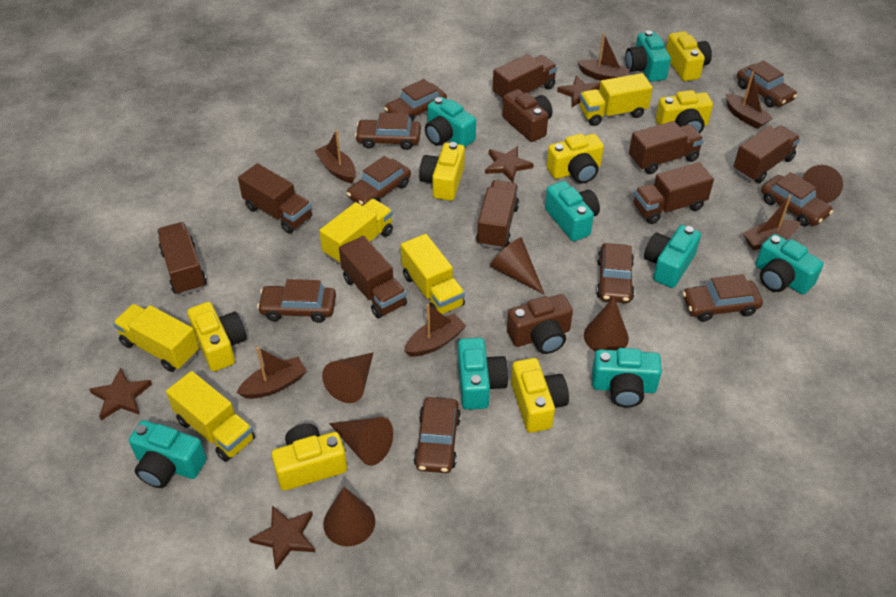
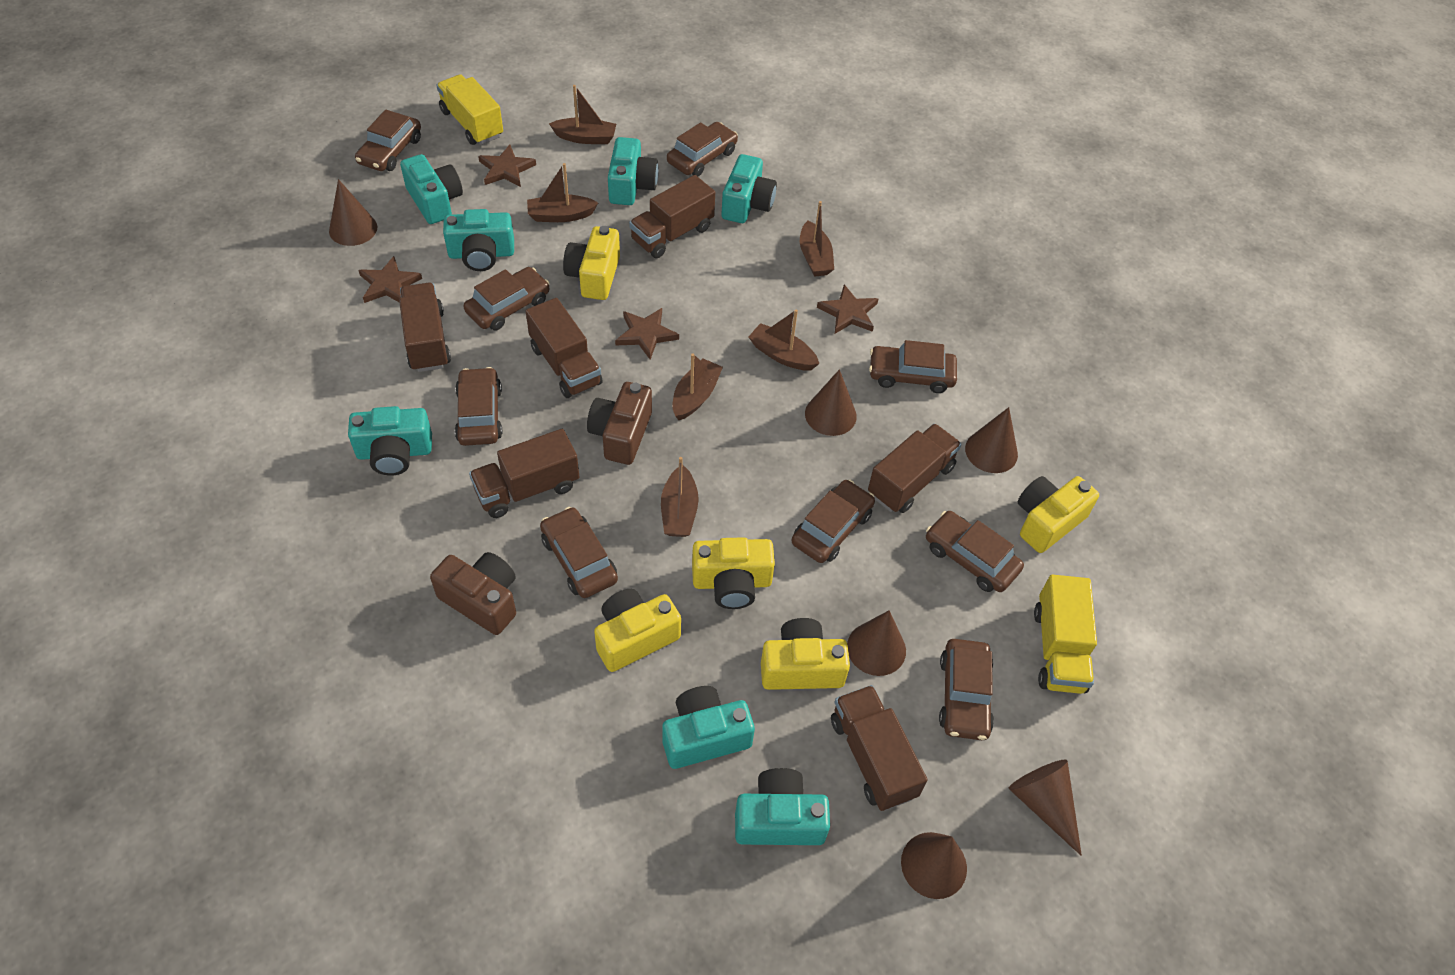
brown truck: 8 -> 6
turquoise camera: 8 -> 7
yellow camera: 7 -> 5
yellow truck: 5 -> 2

